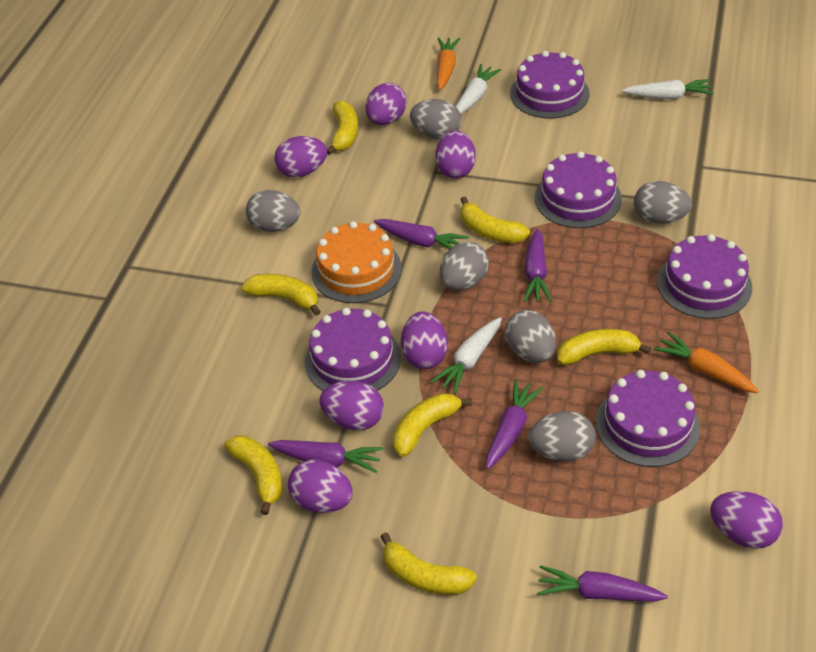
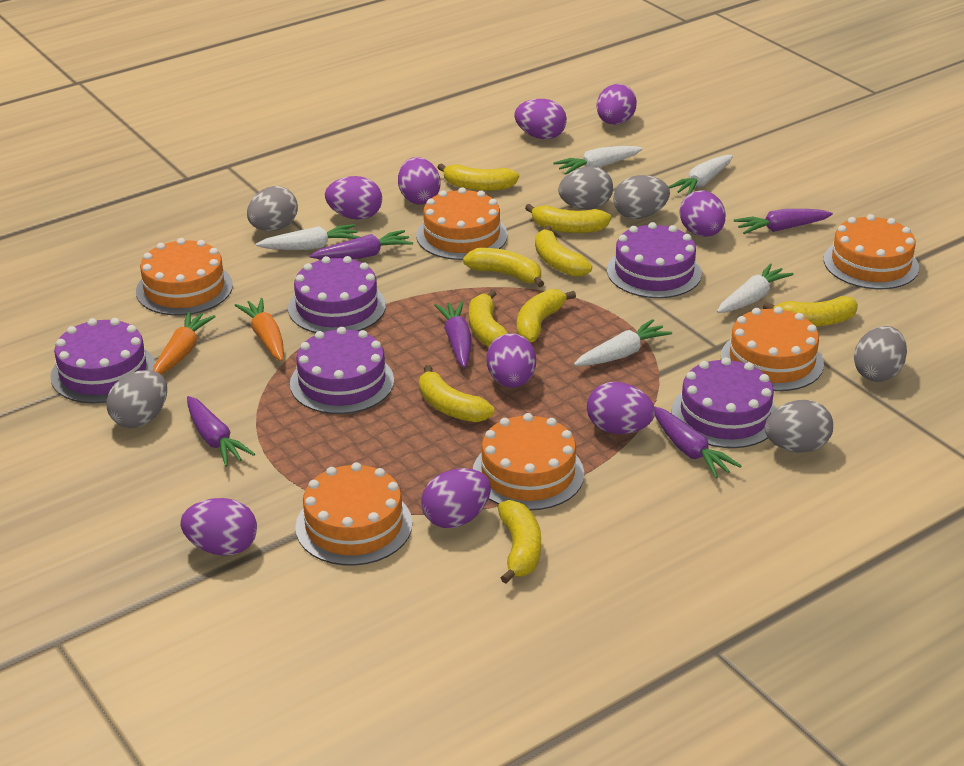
orange cake: 1 -> 6
purple egg: 7 -> 9
white carrot: 3 -> 5
yellow banana: 7 -> 9

